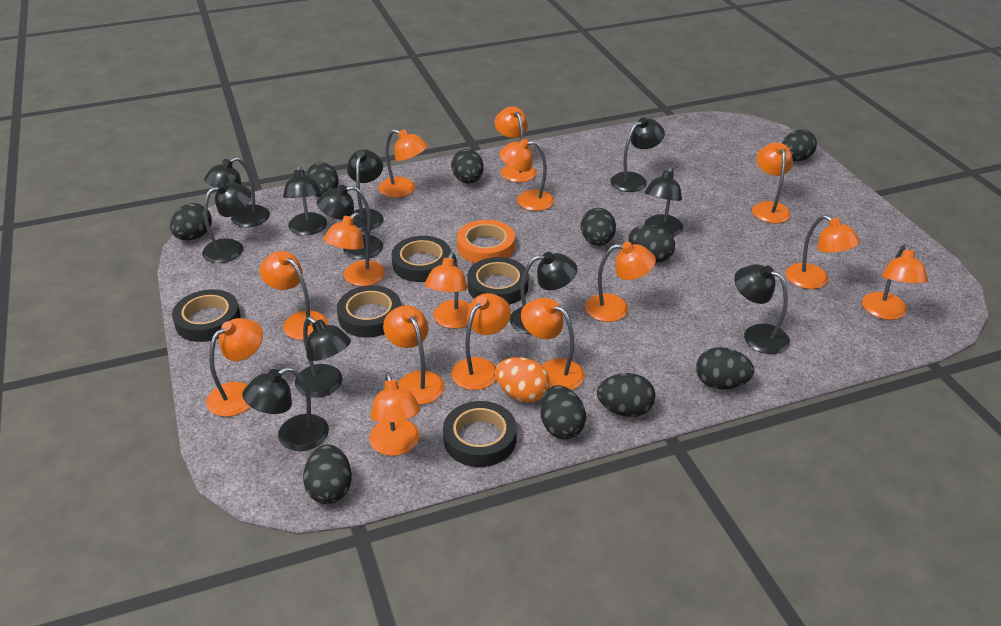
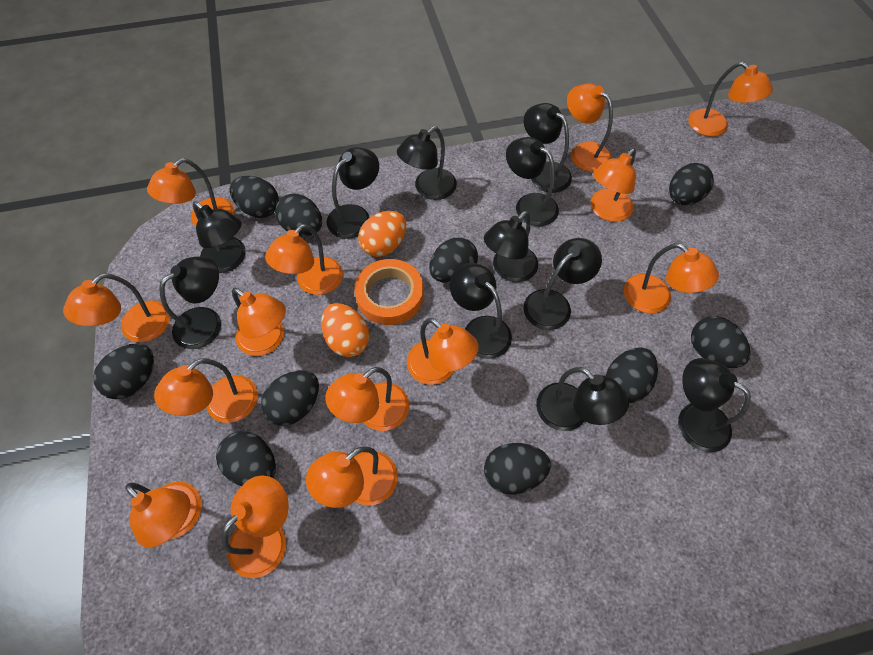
black tape: 5 -> 0
orange egg: 1 -> 2
orange lamp: 15 -> 14

